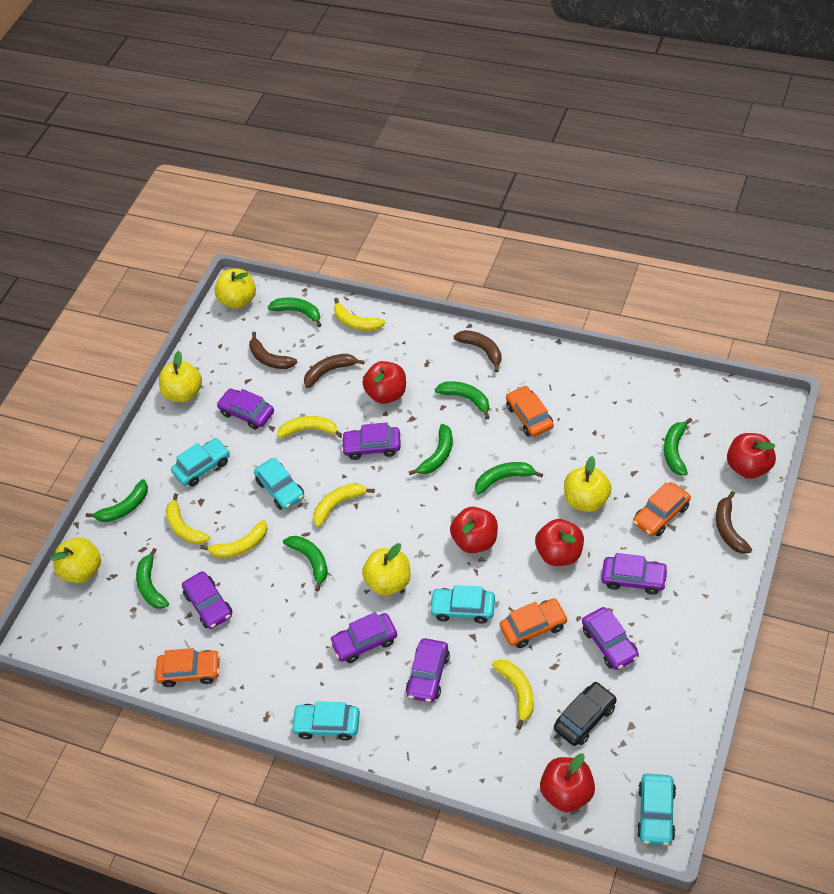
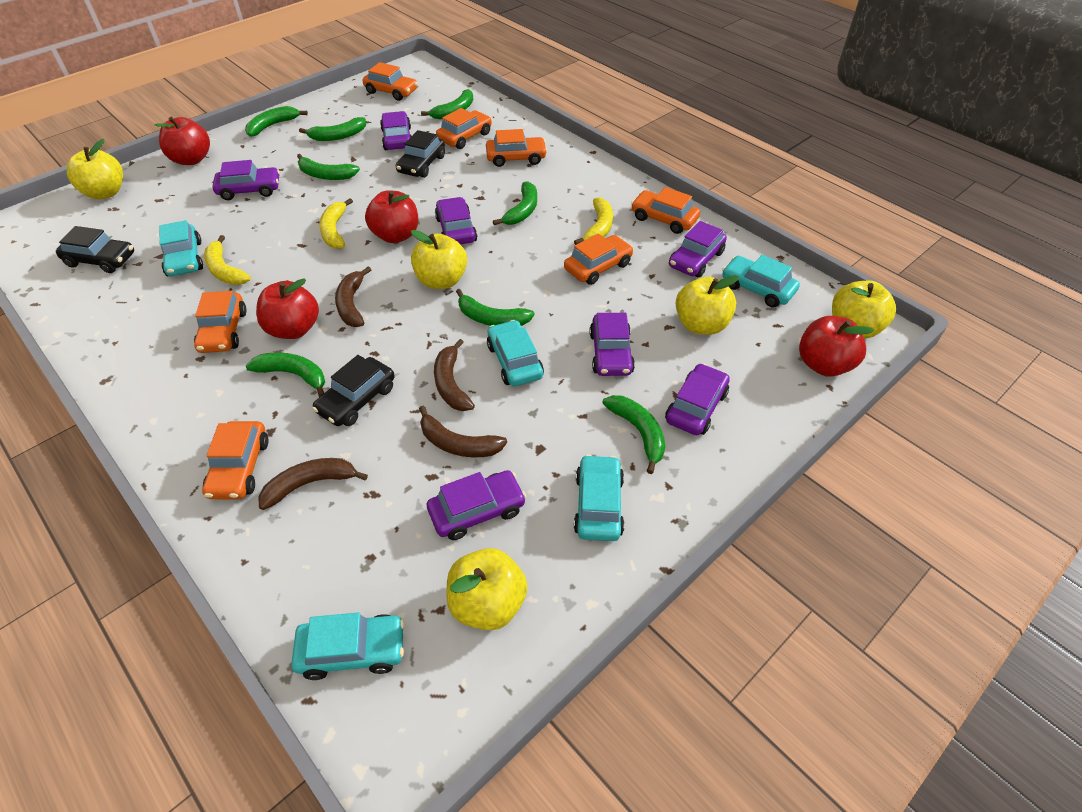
black car: 1 -> 3
orange car: 4 -> 7
red apple: 5 -> 4
yellow banana: 6 -> 3

